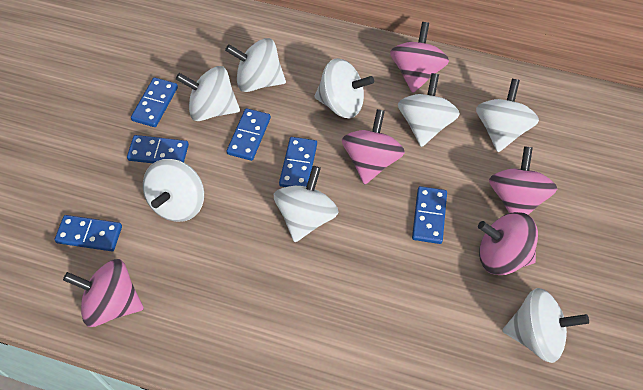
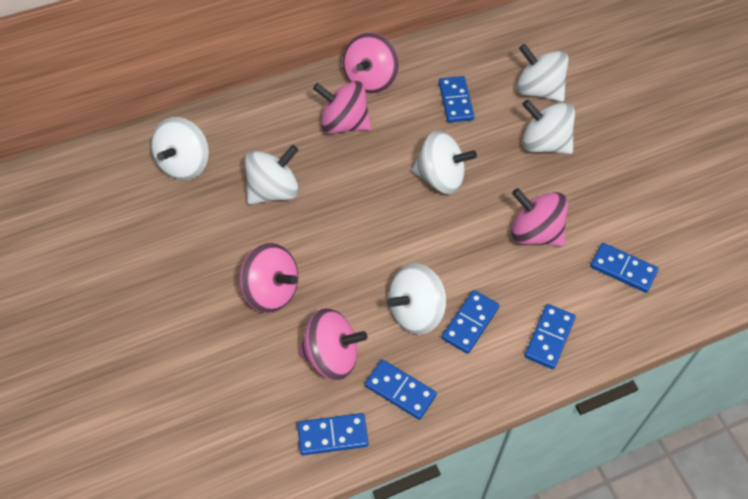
white spinning top: 8 -> 6

